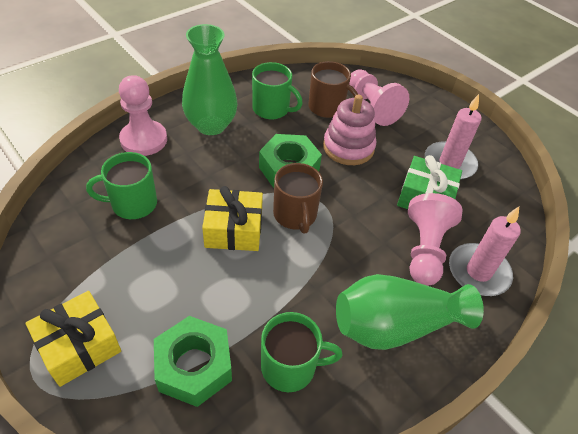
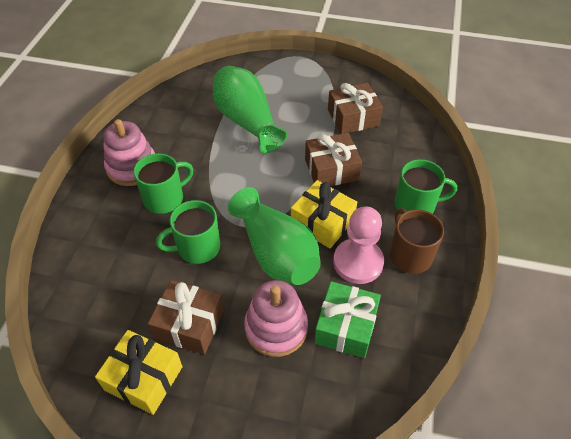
brown gift: 0 -> 3
brown mug: 2 -> 1
green nut: 2 -> 0
pink candle: 2 -> 0
pink pawn: 3 -> 1
pink stacking toy: 1 -> 2

